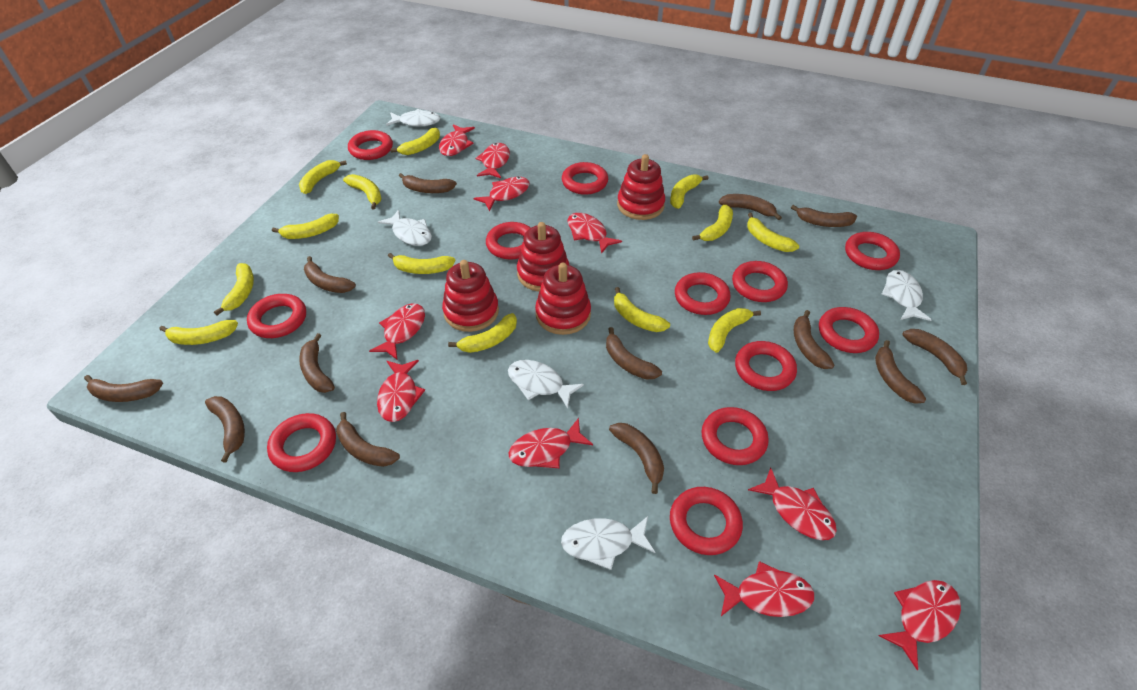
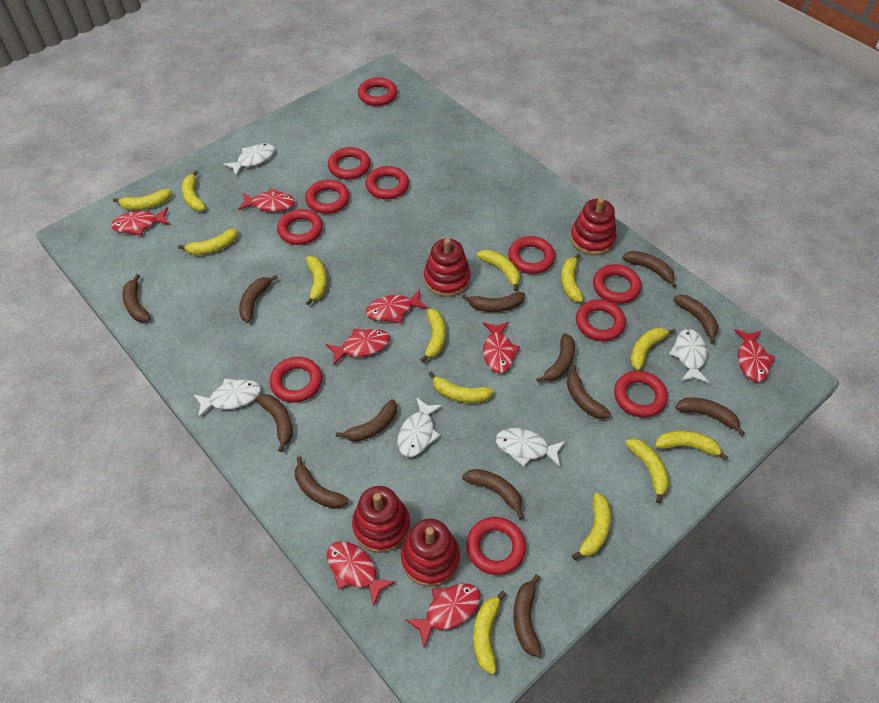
red fish: 10 -> 8
red ring: 12 -> 11

